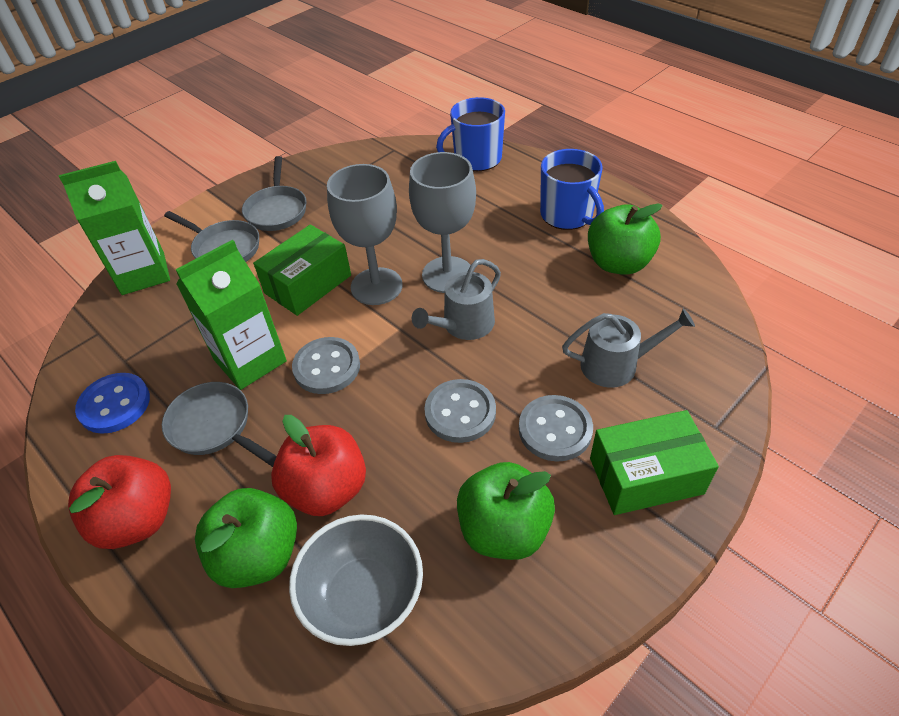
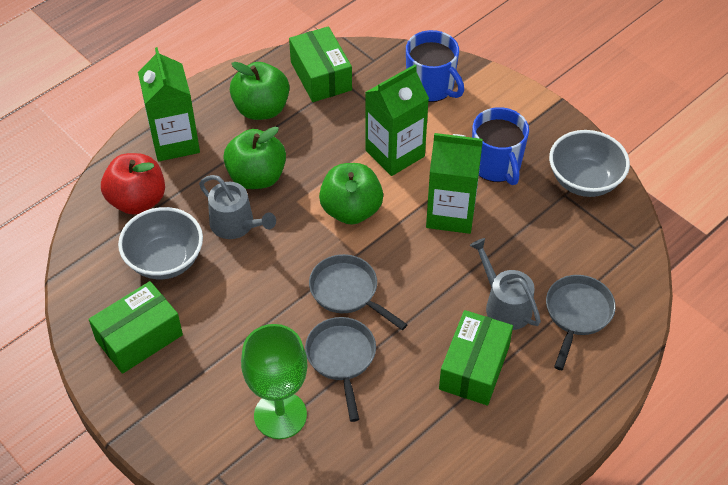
blue button: 1 -> 0
green box: 2 -> 3
green carton: 2 -> 3
green goblet: 0 -> 1
grey bowl: 1 -> 2
grey button: 3 -> 0
grey goblet: 2 -> 0
red apple: 2 -> 1

